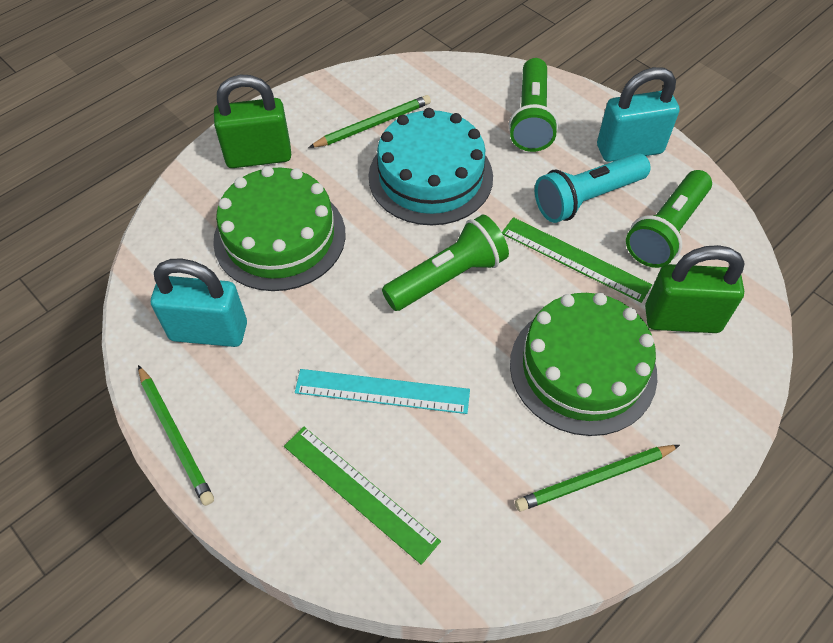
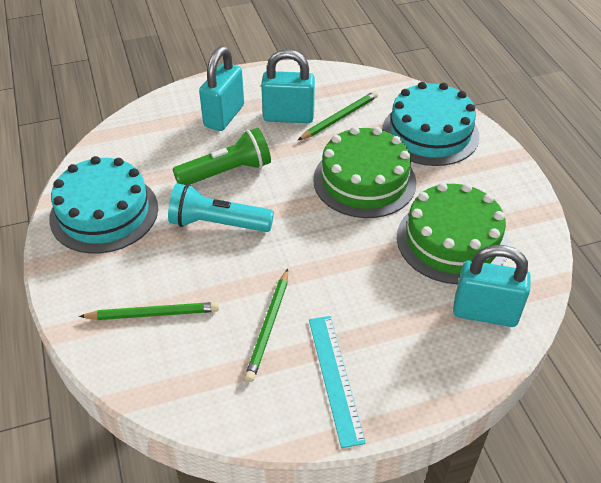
green flashlight: 3 -> 1
green padlock: 2 -> 0
green ruler: 2 -> 0
turquoise cake: 1 -> 2
turquoise padlock: 2 -> 3

